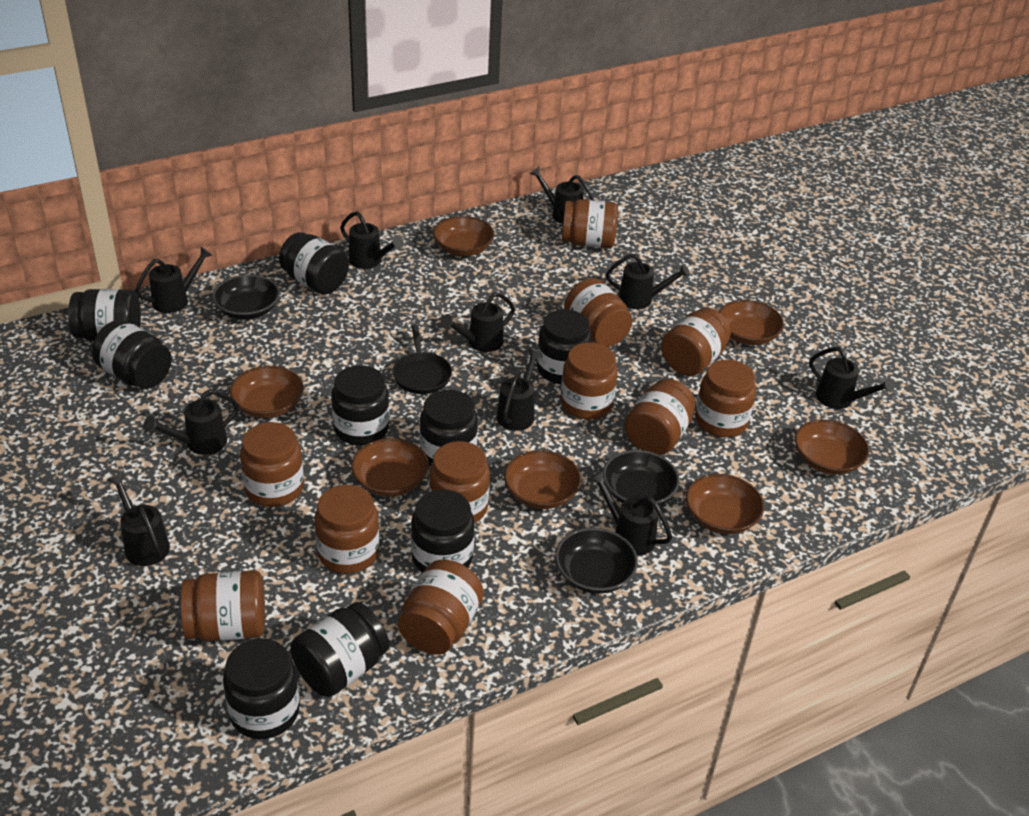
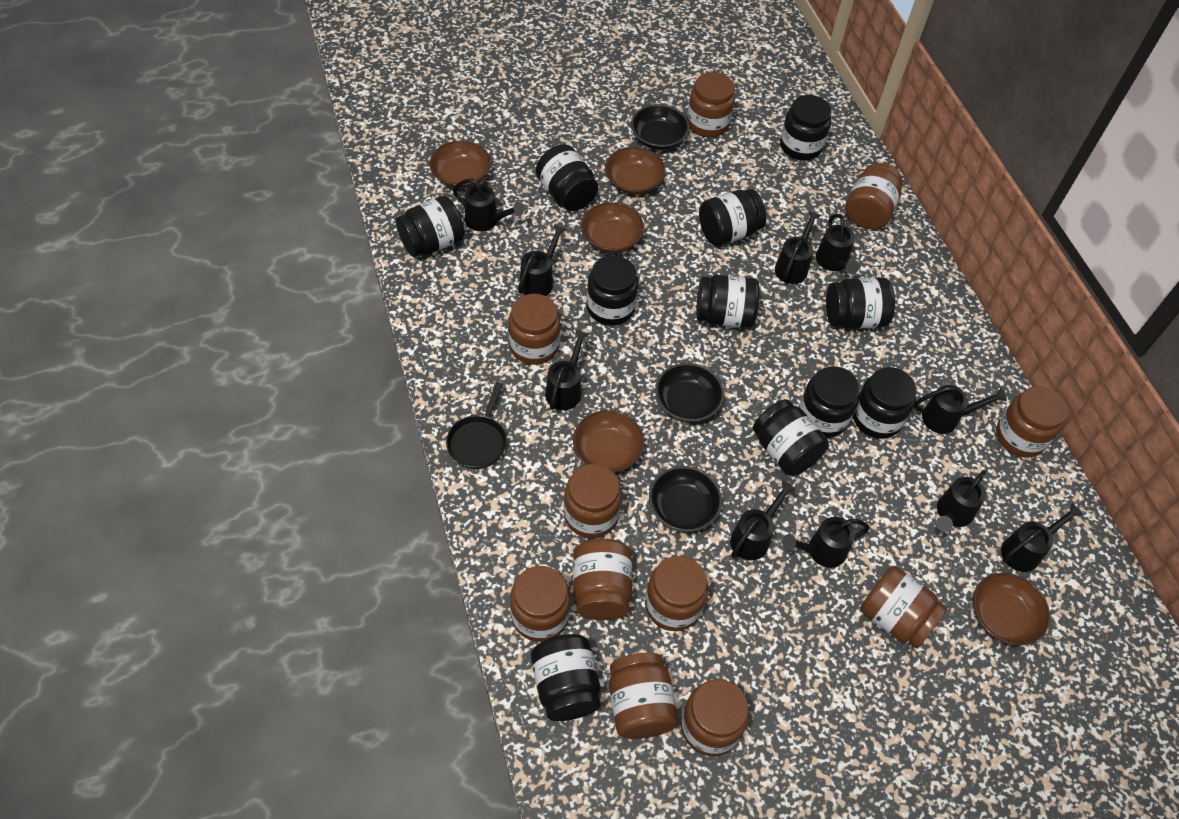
black jar: 9 -> 11
brown bowl: 7 -> 5

